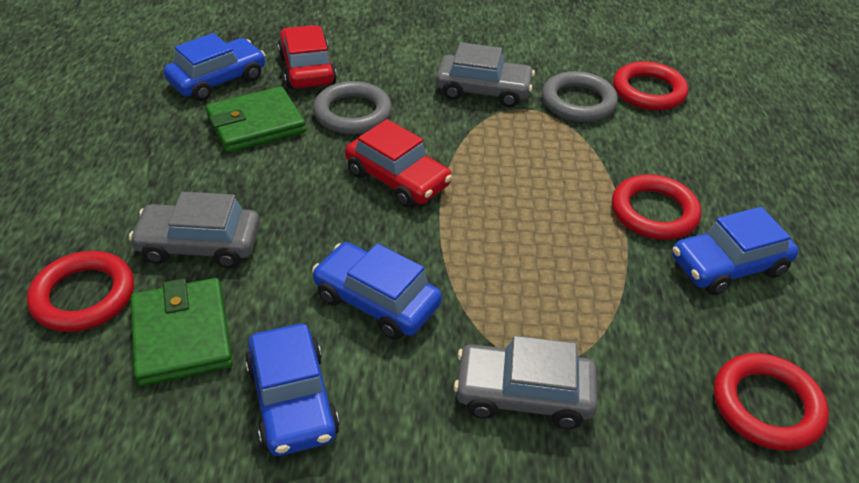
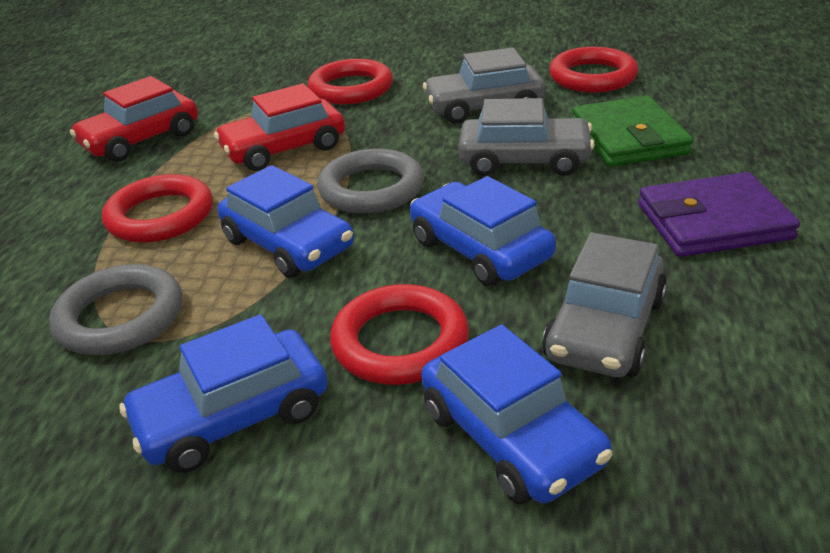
green wallet: 2 -> 1
purple wallet: 0 -> 1

